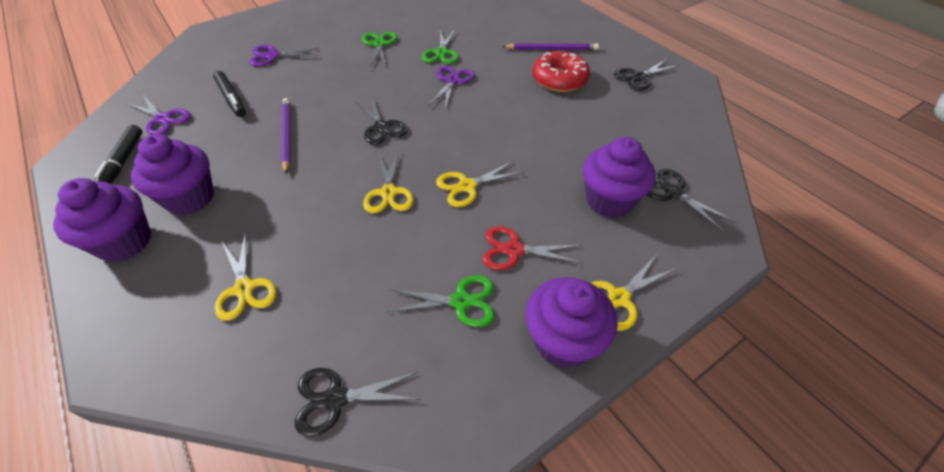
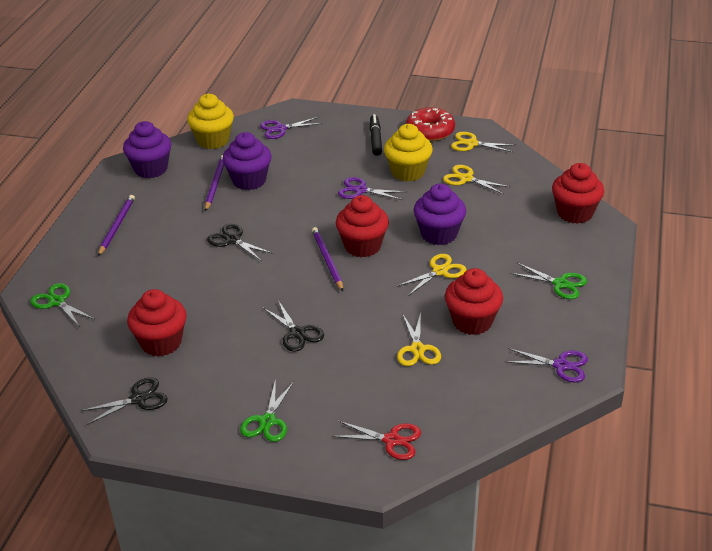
black marker: 2 -> 1
black scissors: 4 -> 3
purple cupcake: 4 -> 3
purple pencil: 2 -> 3
red cupcake: 0 -> 4
yellow cupcake: 0 -> 2

